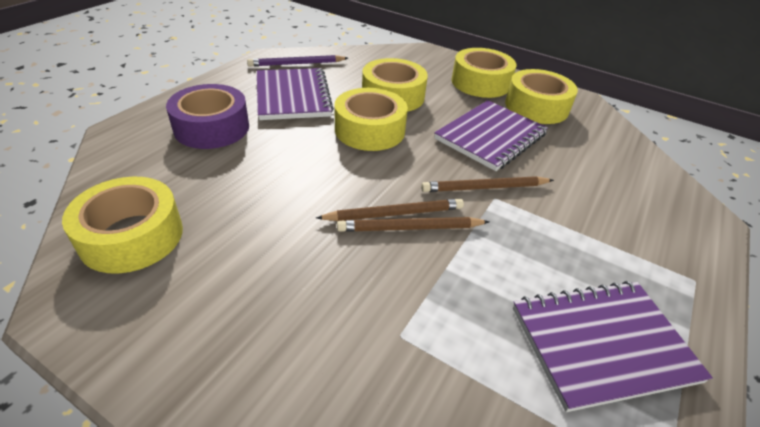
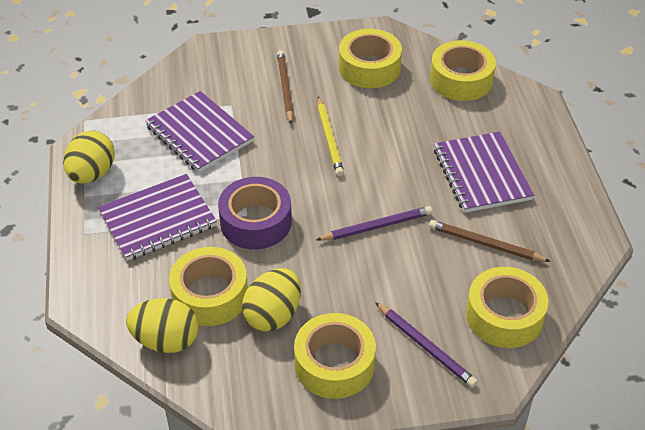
brown pencil: 3 -> 2
purple pencil: 1 -> 2
yellow egg: 0 -> 3
yellow pencil: 0 -> 1

